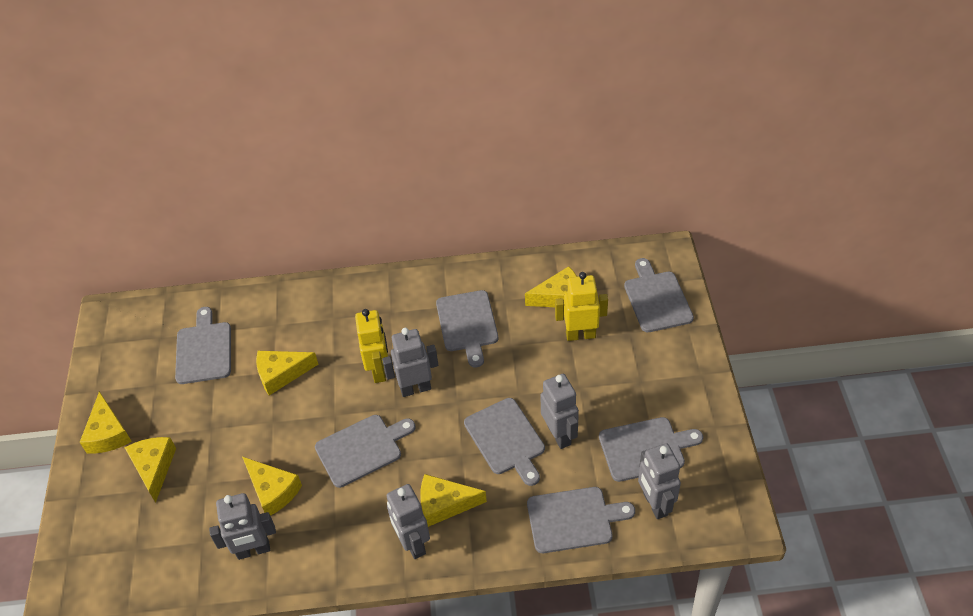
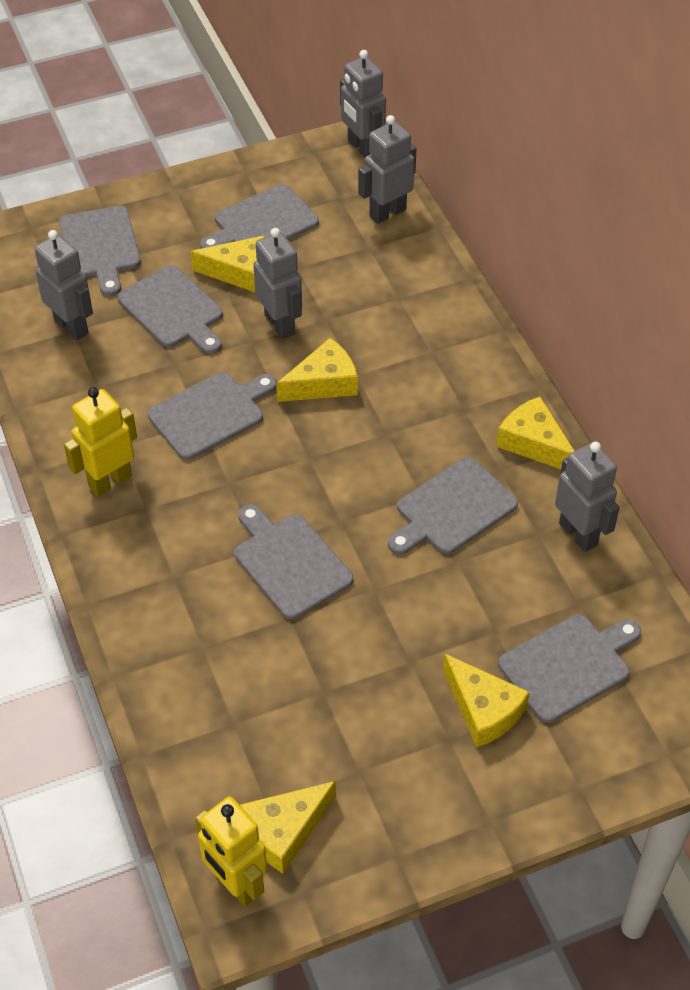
yellow cheese: 6 -> 5

